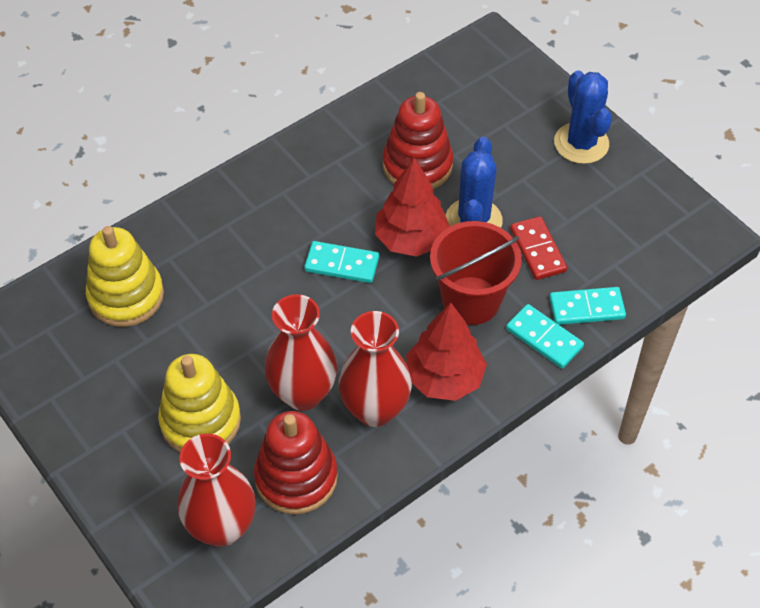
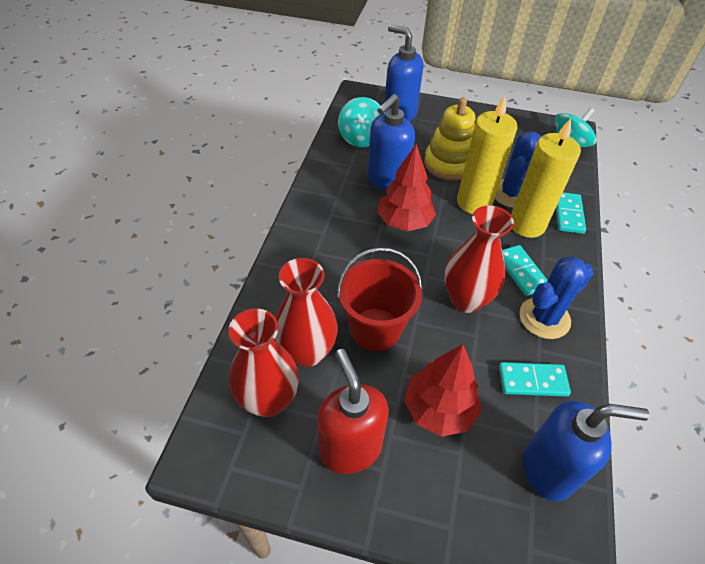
blue soap dispenser: 0 -> 3
red domino: 1 -> 0
red soap dispenser: 0 -> 1
red stacking toy: 2 -> 0
turquoise spinning top: 0 -> 2
yellow candle: 0 -> 2
yellow stacking toy: 2 -> 1

